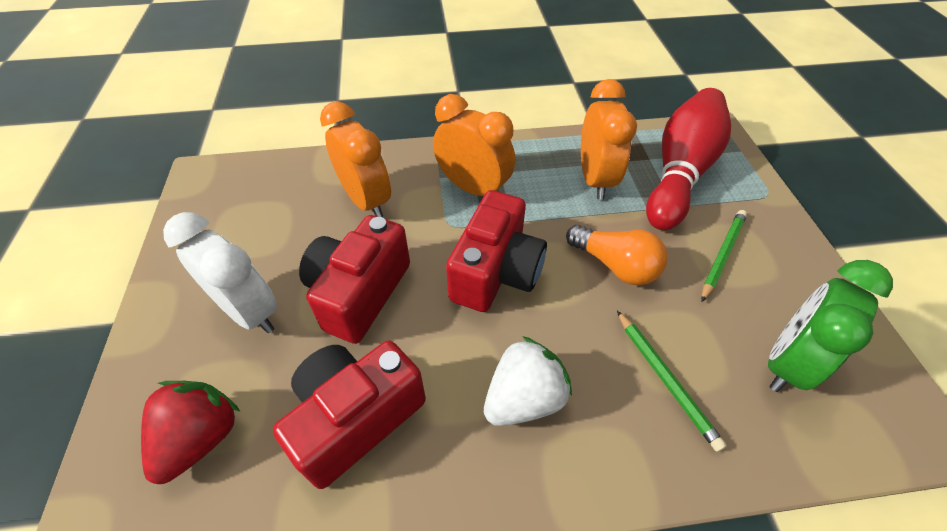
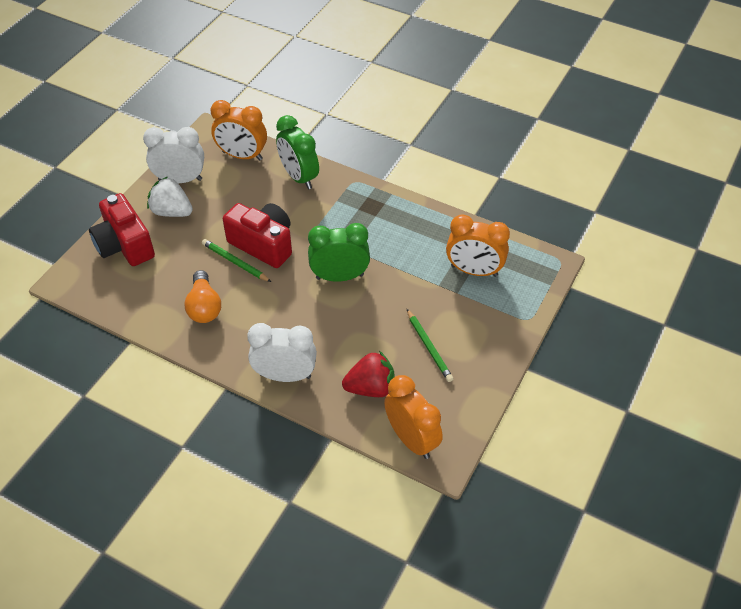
green clock: 1 -> 2
red bowling pin: 1 -> 0
red camera: 3 -> 2
white clock: 1 -> 2

